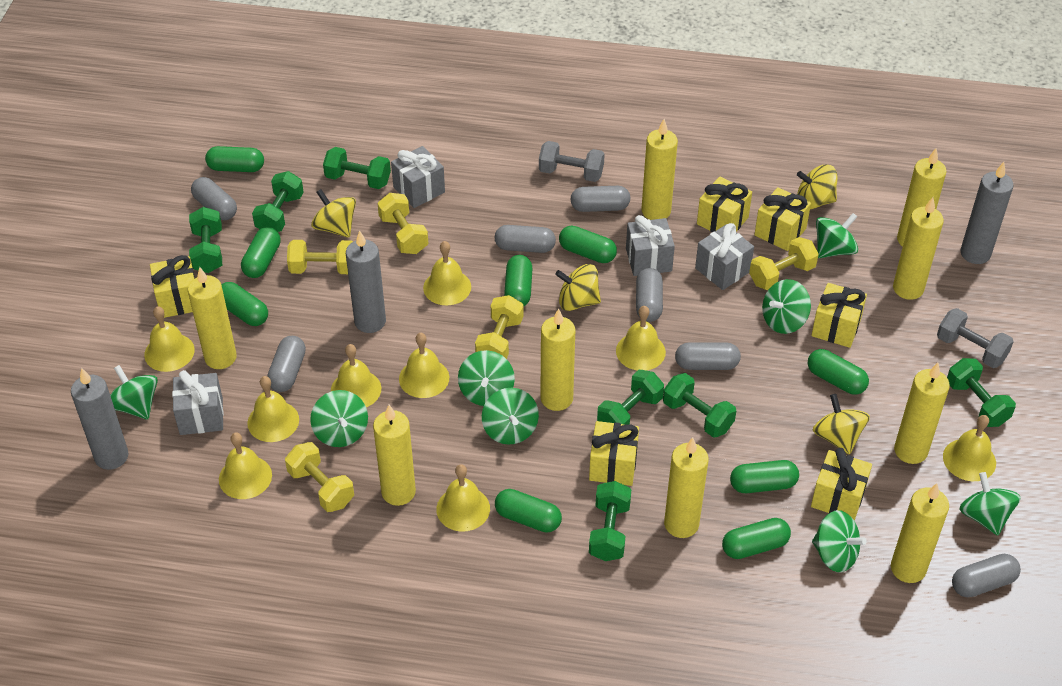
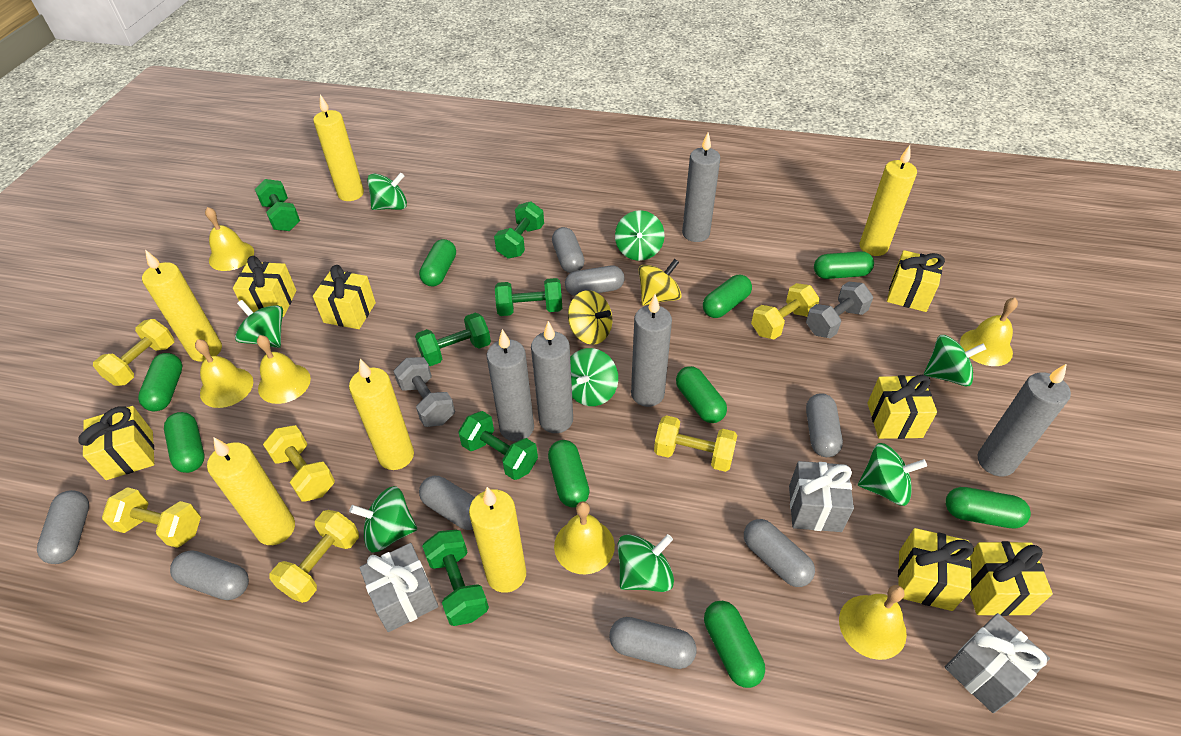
green dumbbell: 7 -> 6
grey candle: 3 -> 5
grey capsule: 7 -> 8
grey gift: 4 -> 3
yellow bell: 9 -> 6
yellow candle: 9 -> 6
yellow dumbbell: 5 -> 6
yellow gift: 6 -> 7
yellow spinning top: 4 -> 2

